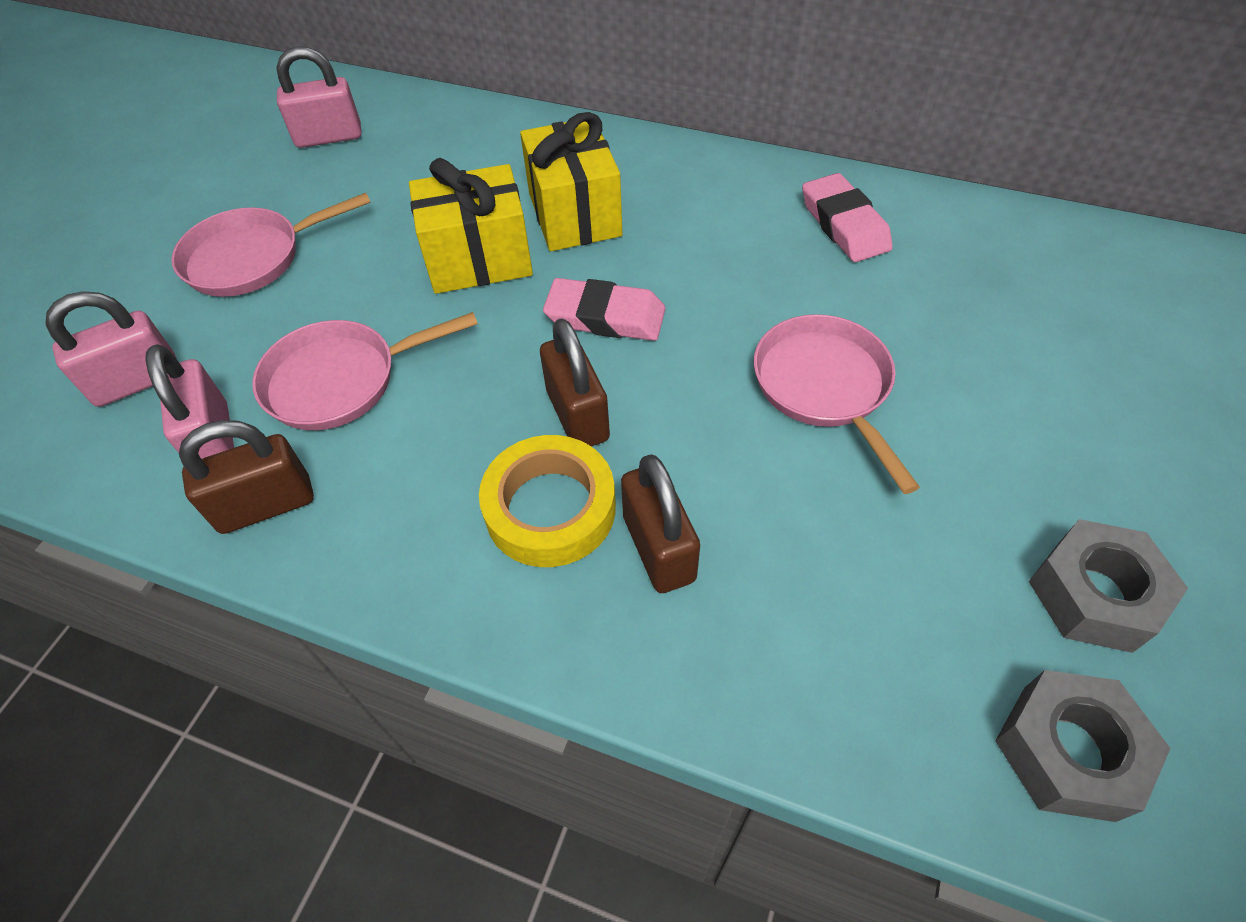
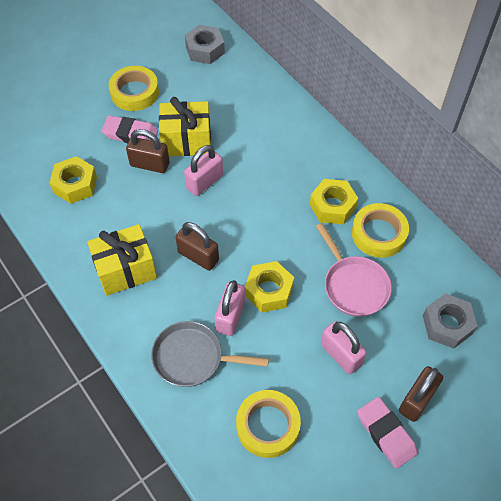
grey pan: 0 -> 1
pink pan: 3 -> 1
yellow nut: 0 -> 3
yellow tape: 1 -> 3

